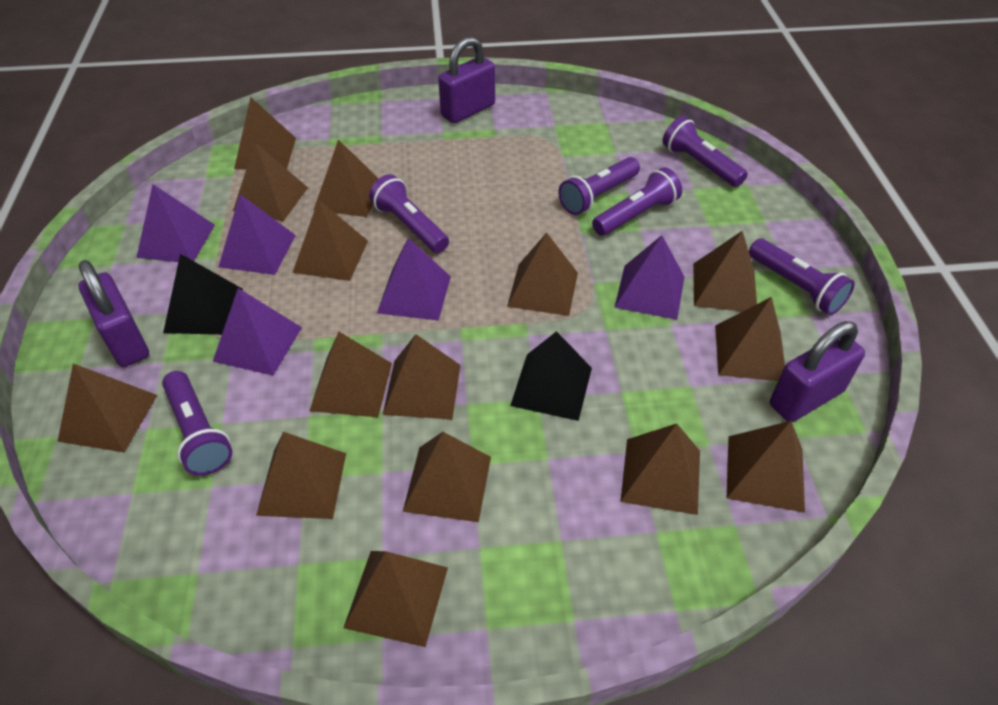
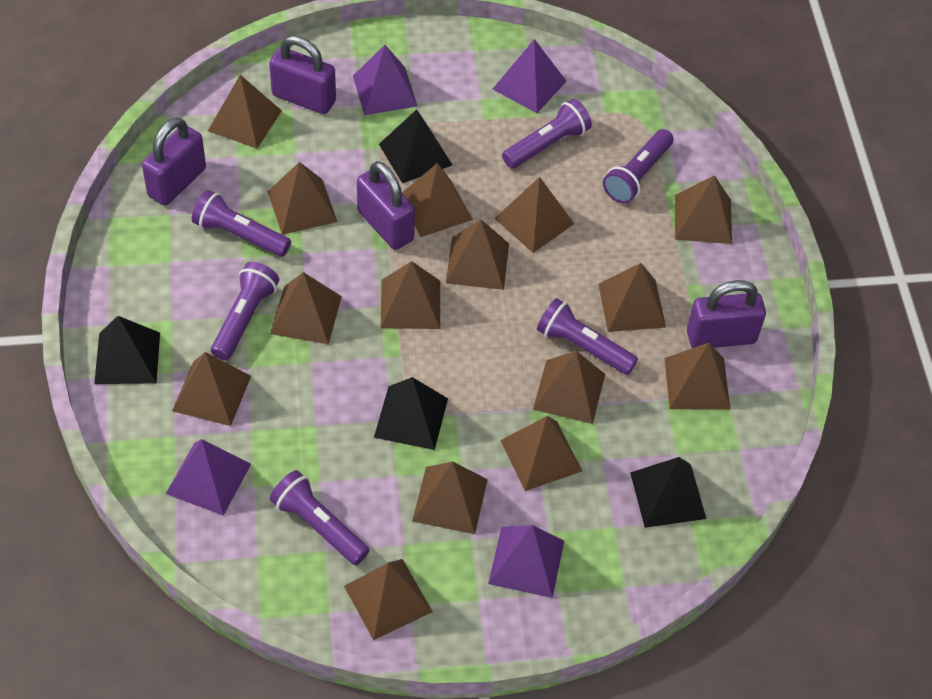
black pyramid: 2 -> 4
purple padlock: 3 -> 4
purple pyramid: 5 -> 4

